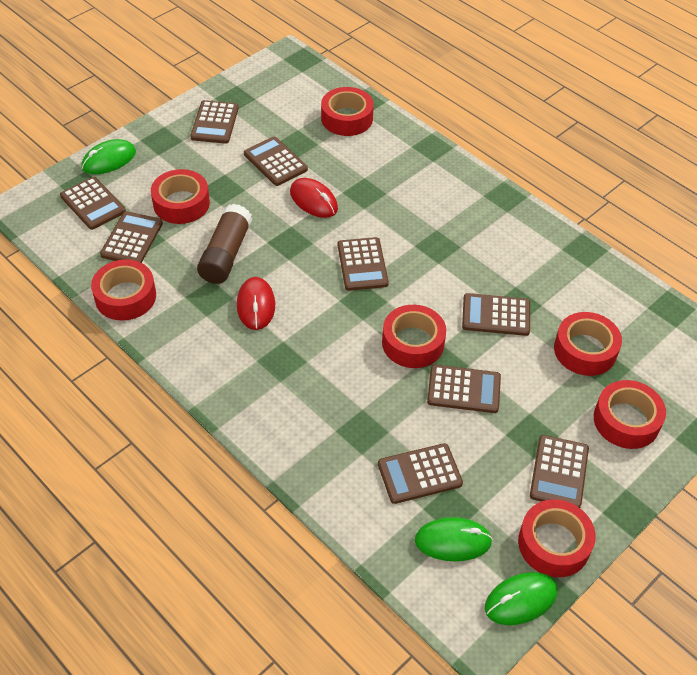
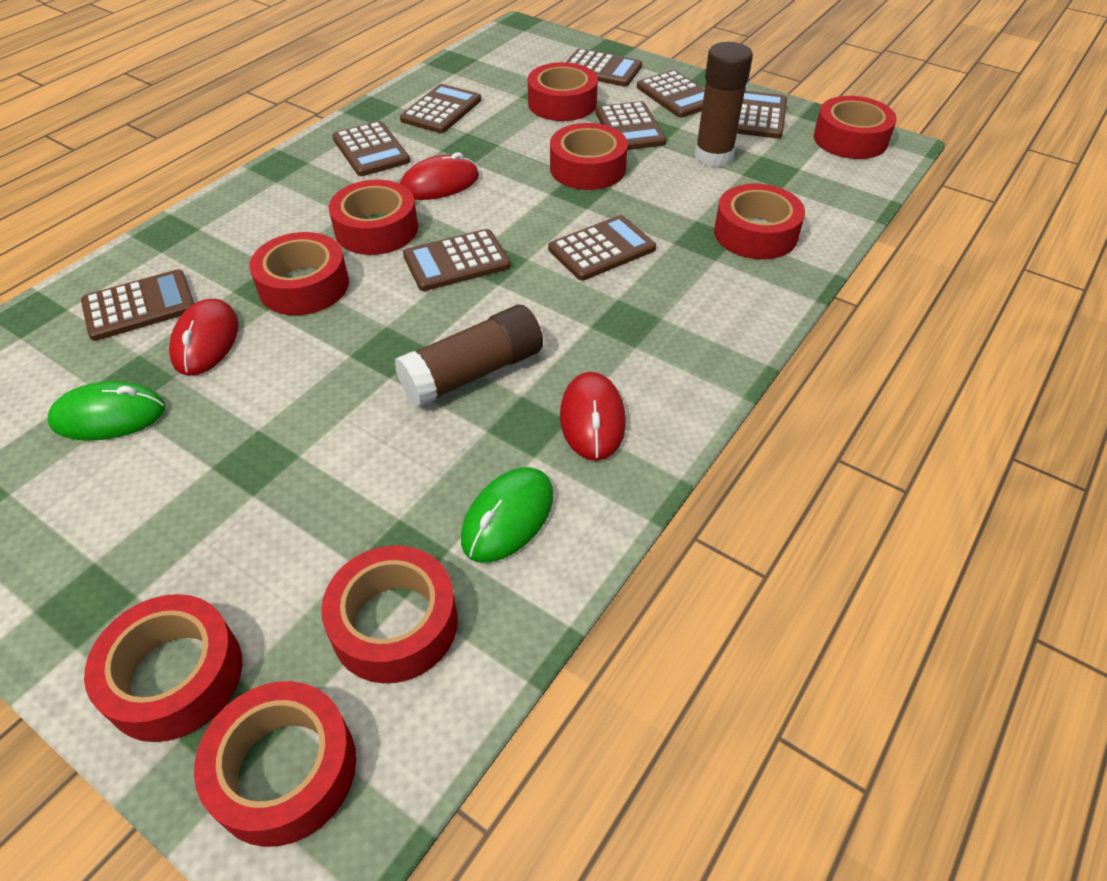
brown glue stick: 1 -> 2
green mouse: 3 -> 2
red mouse: 2 -> 3
red tape: 7 -> 9

